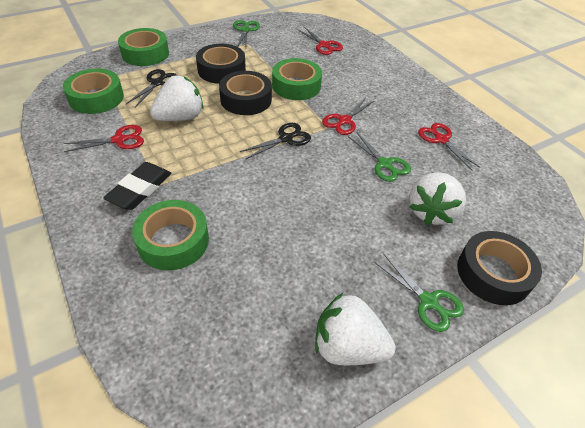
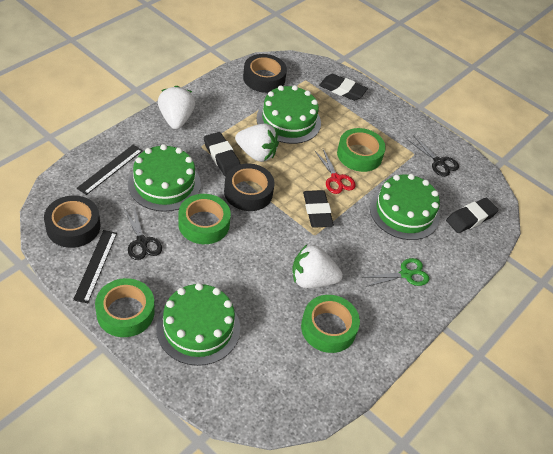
black eraser: 1 -> 4
black ruler: 0 -> 2
green cake: 0 -> 4
green scissors: 3 -> 1
red scissors: 4 -> 1

